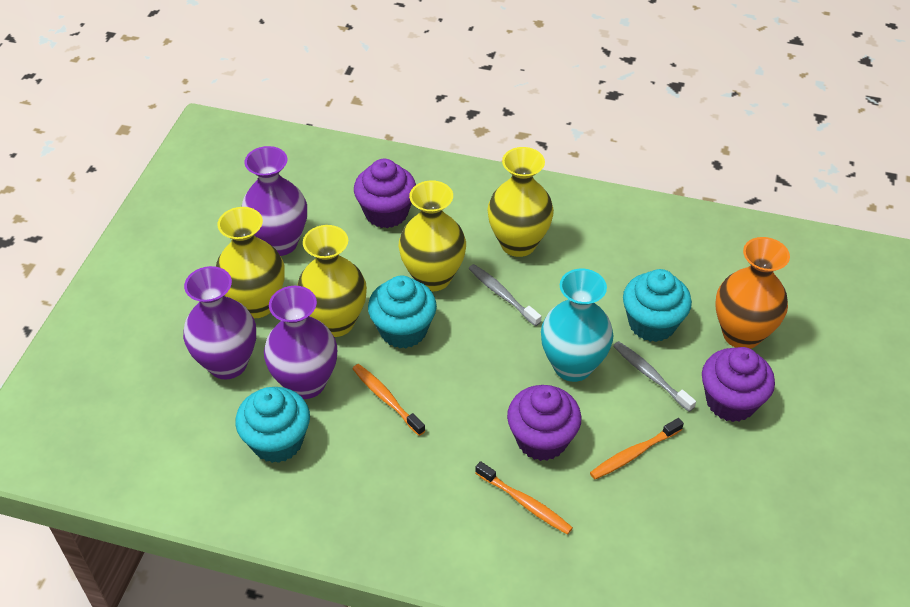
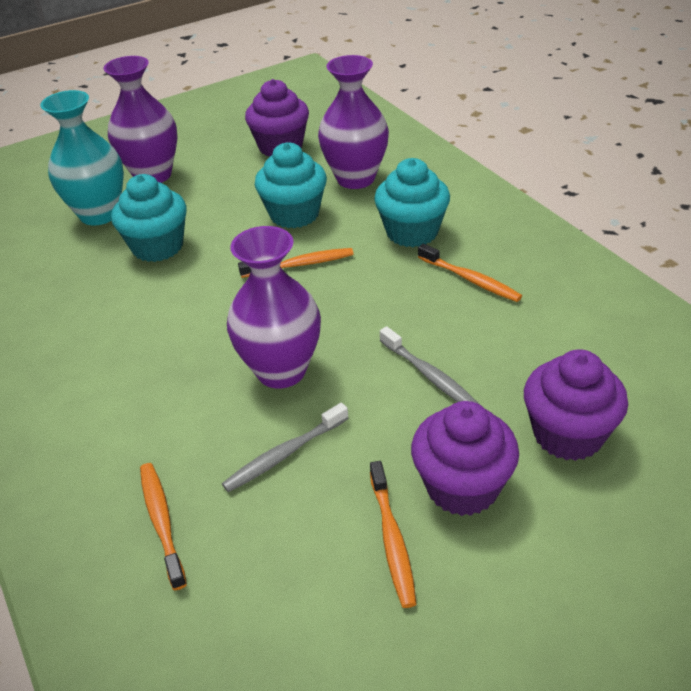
orange toothbrush: 3 -> 4
orange vase: 1 -> 0
yellow vase: 4 -> 0

